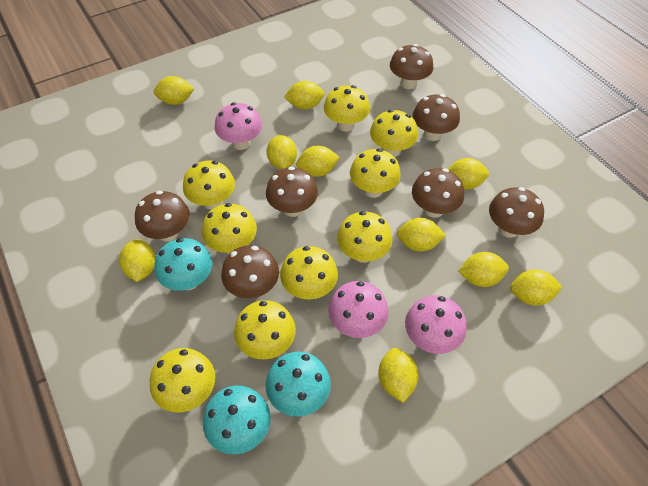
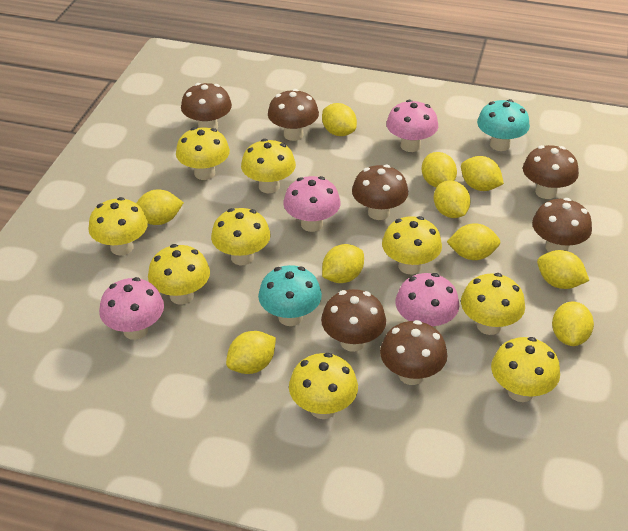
pink mushroom: 3 -> 4
turquoise mushroom: 3 -> 2

